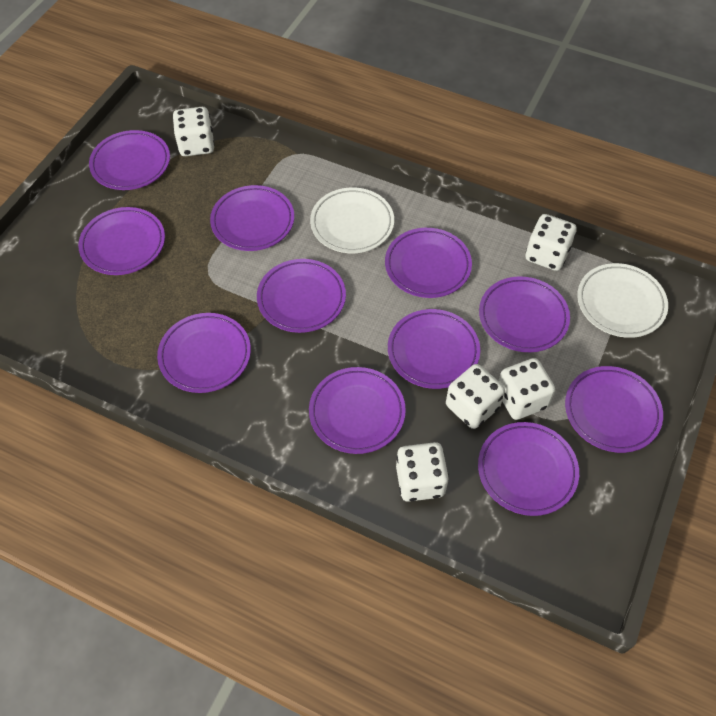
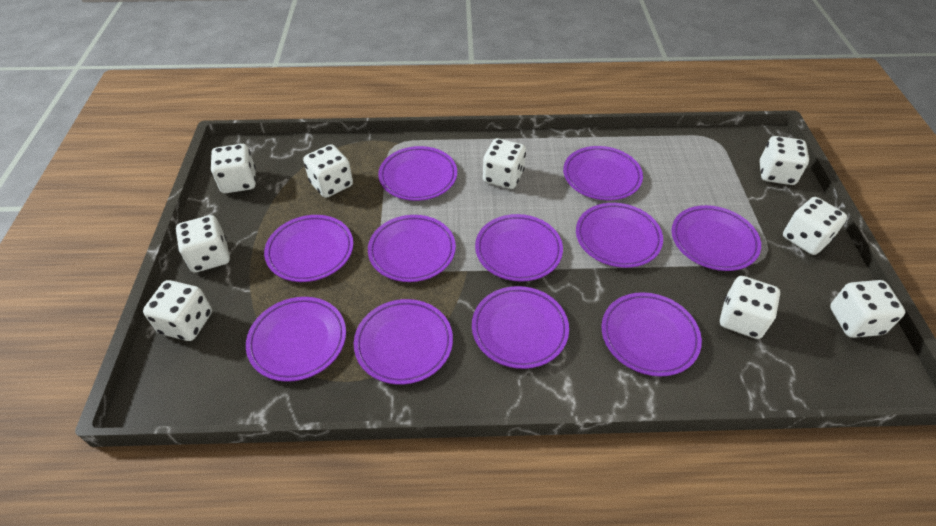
white dice: 5 -> 9
white plate: 2 -> 0

